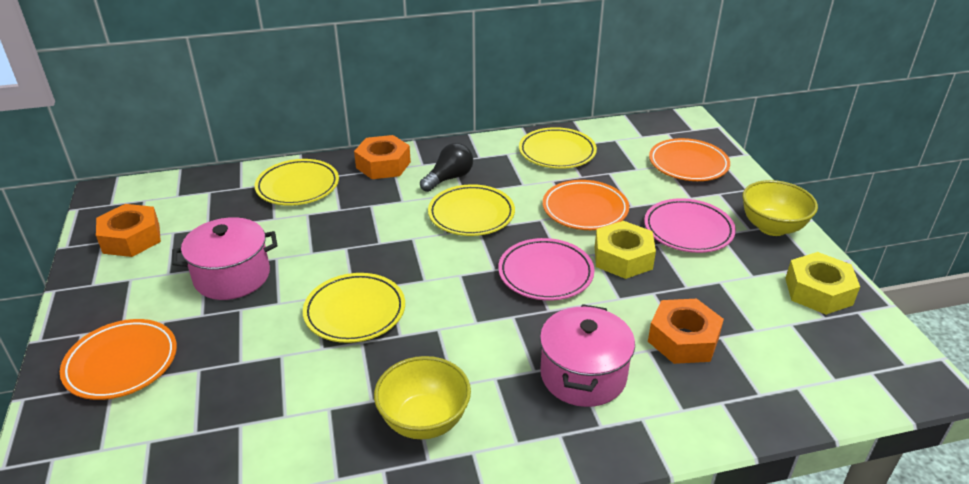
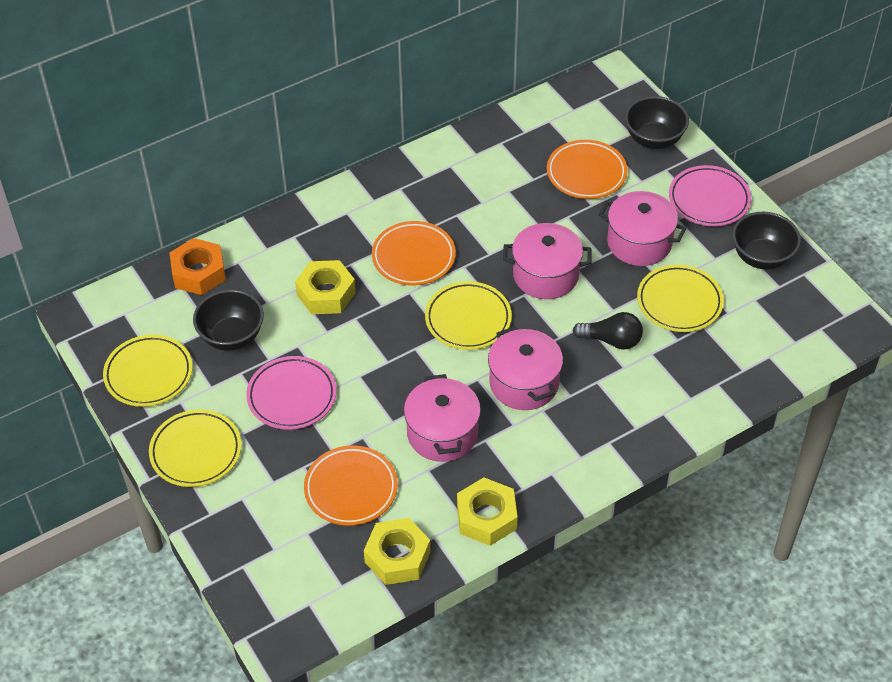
black bowl: 0 -> 3
orange nut: 3 -> 1
pink pot: 2 -> 4
yellow bowl: 2 -> 0
yellow nut: 2 -> 3

